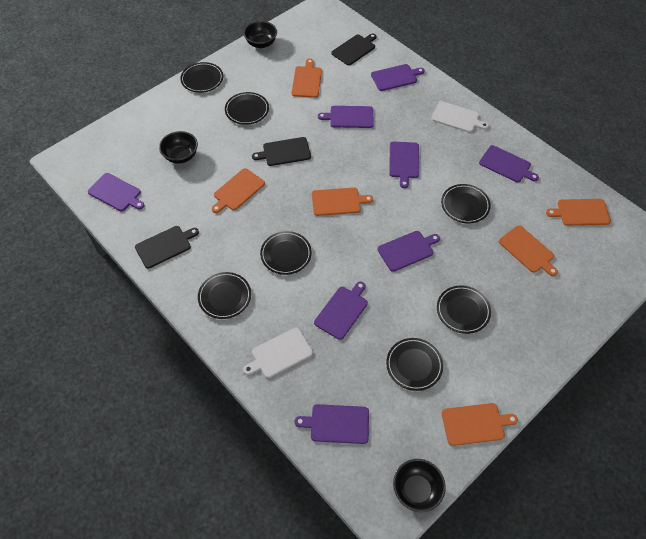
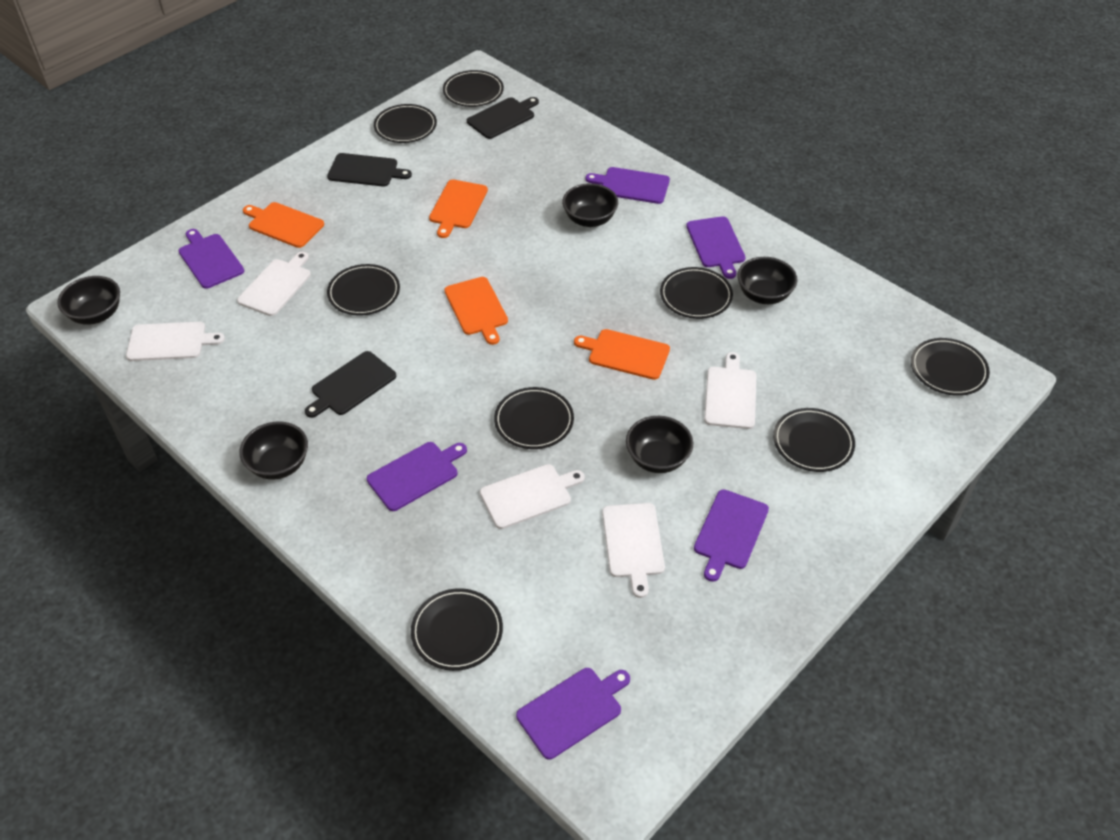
black bowl: 3 -> 5
black plate: 7 -> 8
orange cutting board: 6 -> 4
purple cutting board: 8 -> 6
white cutting board: 2 -> 5

